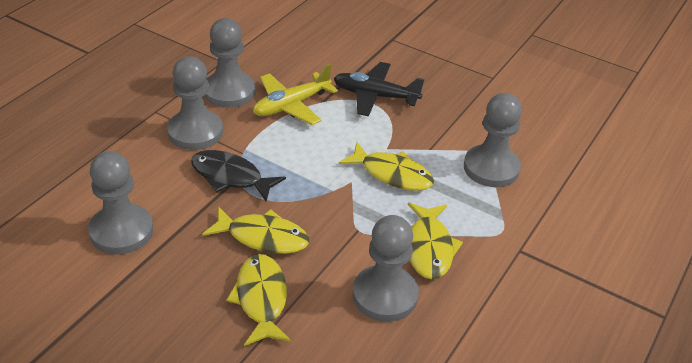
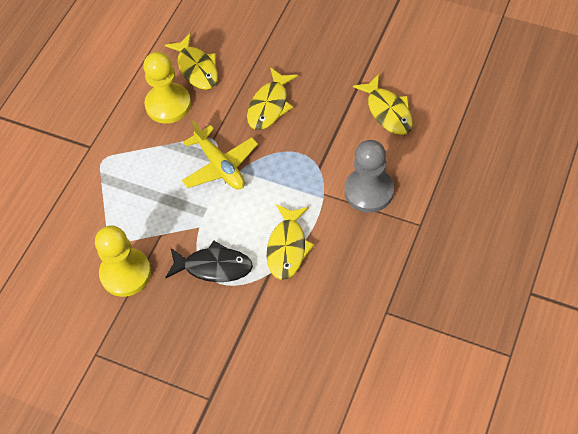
black plane: 1 -> 0
grey pawn: 5 -> 1
yellow pawn: 0 -> 2

